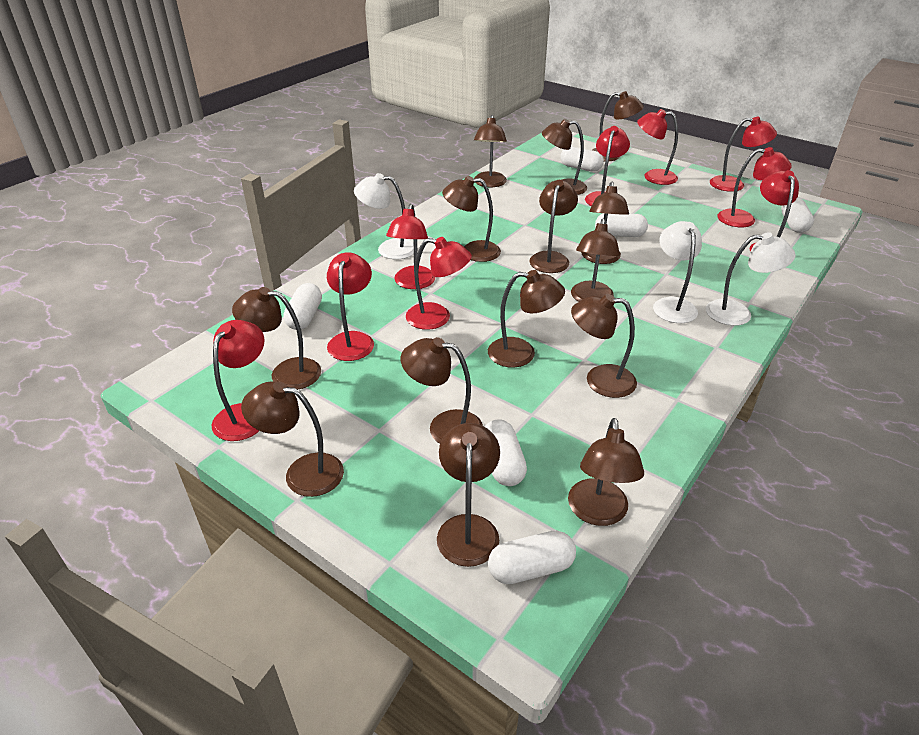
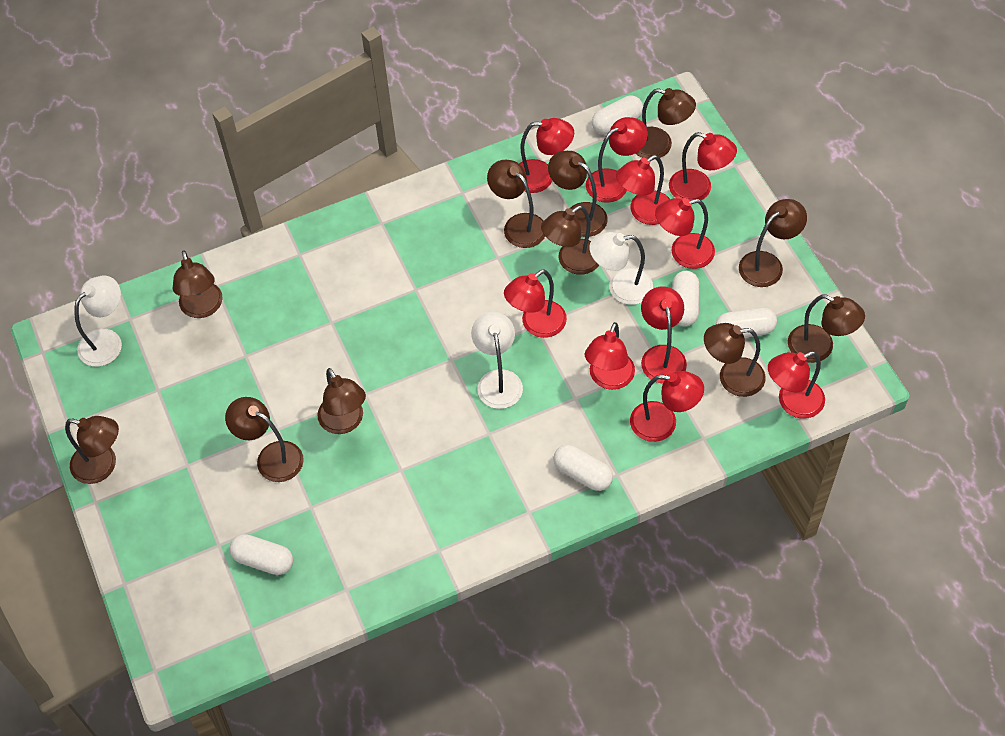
brown lamp: 14 -> 11
red lamp: 9 -> 10
white capsule: 6 -> 5

